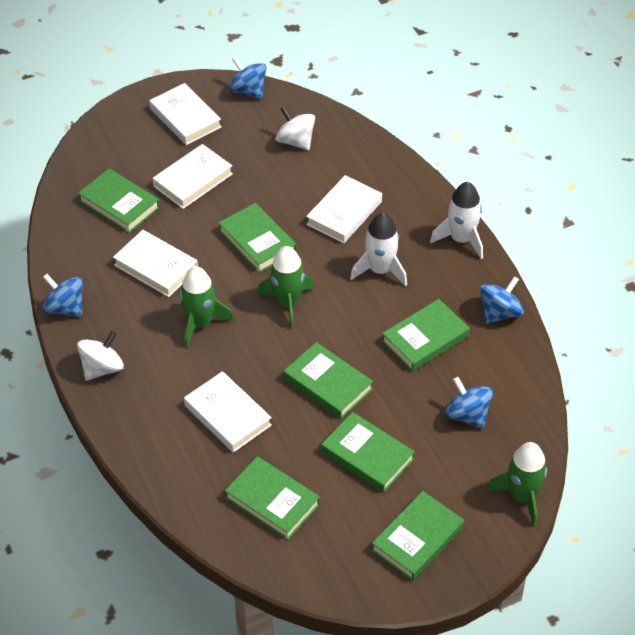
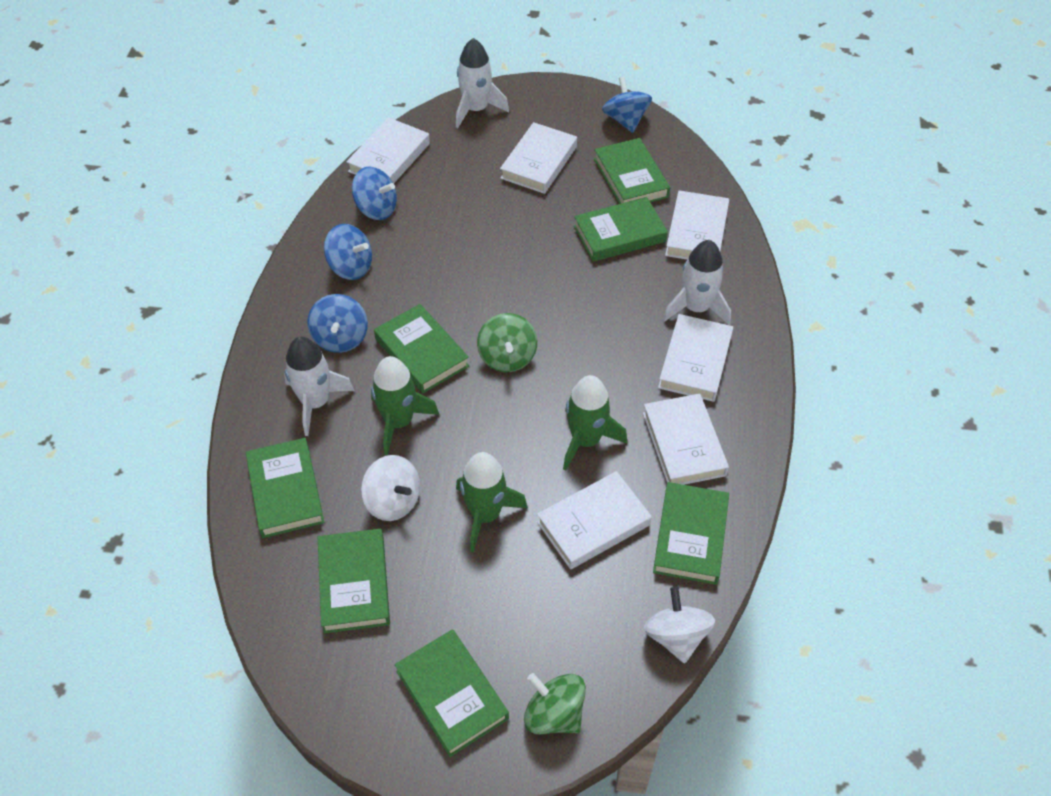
green spinning top: 0 -> 2
white book: 5 -> 6
white rocket: 2 -> 3

